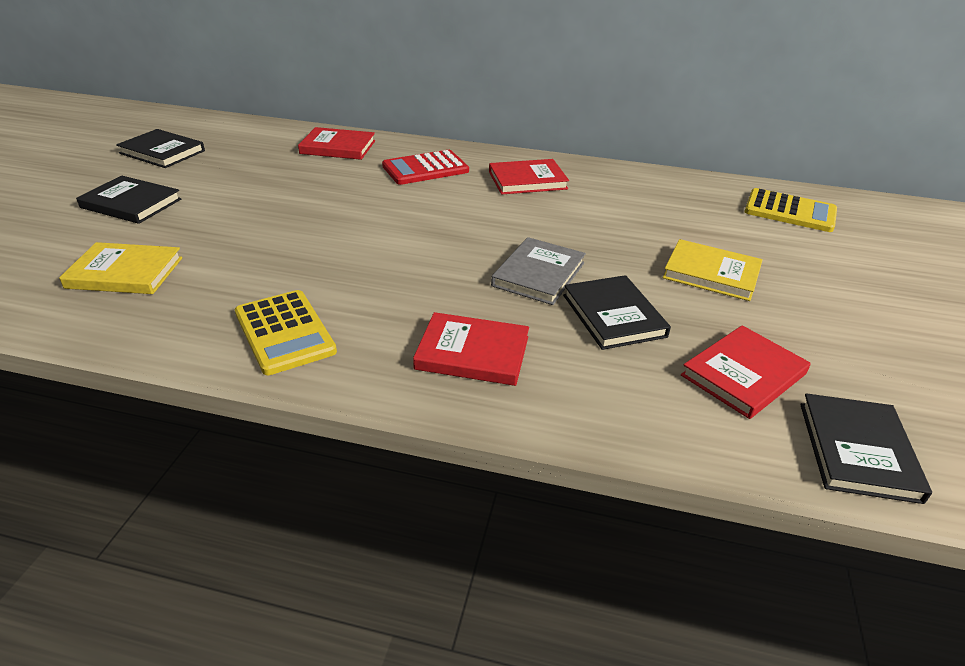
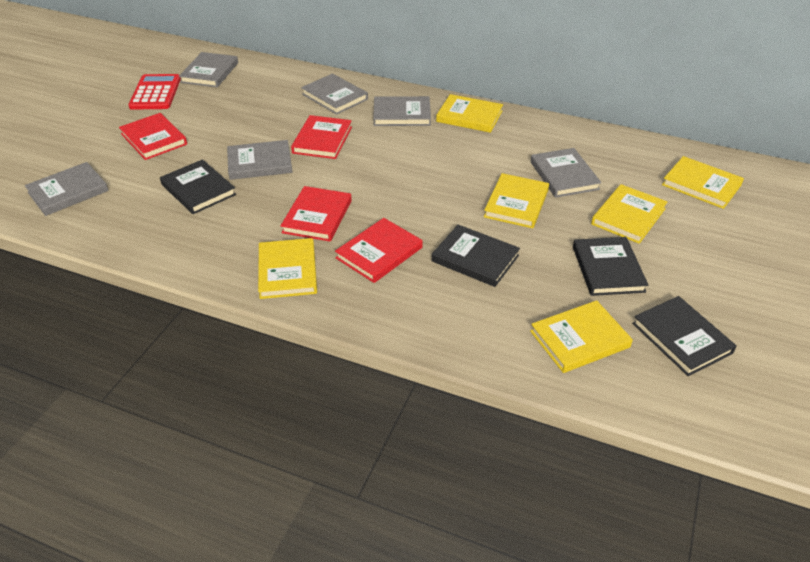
grey book: 1 -> 6
yellow book: 2 -> 6
yellow calculator: 2 -> 0

